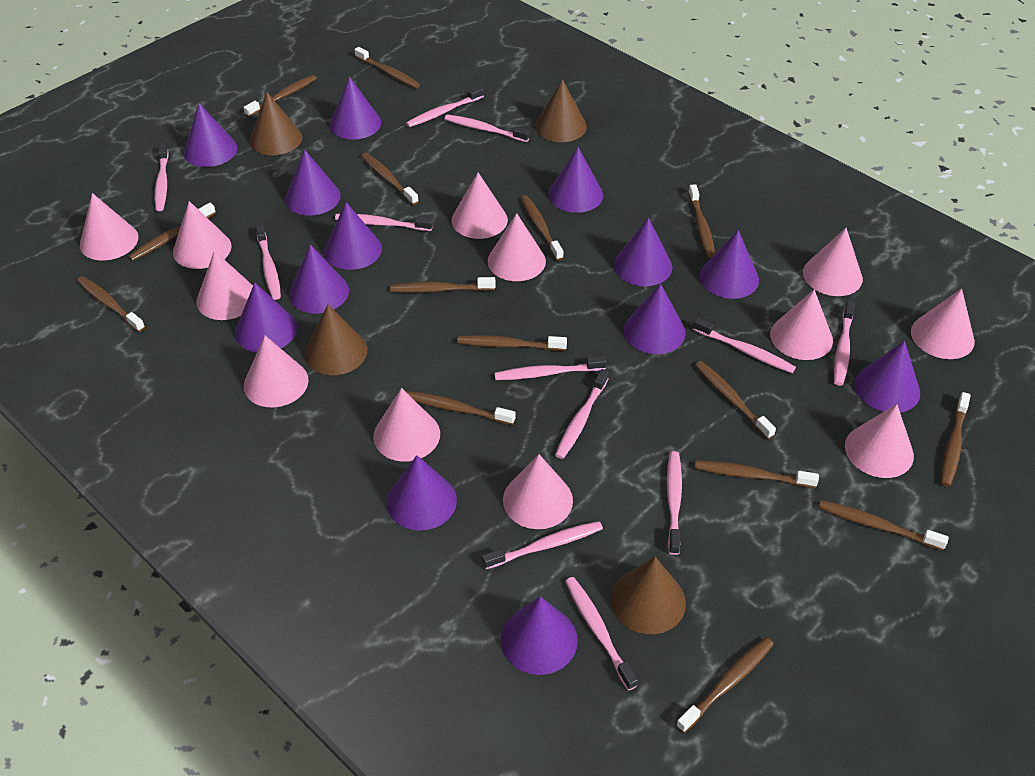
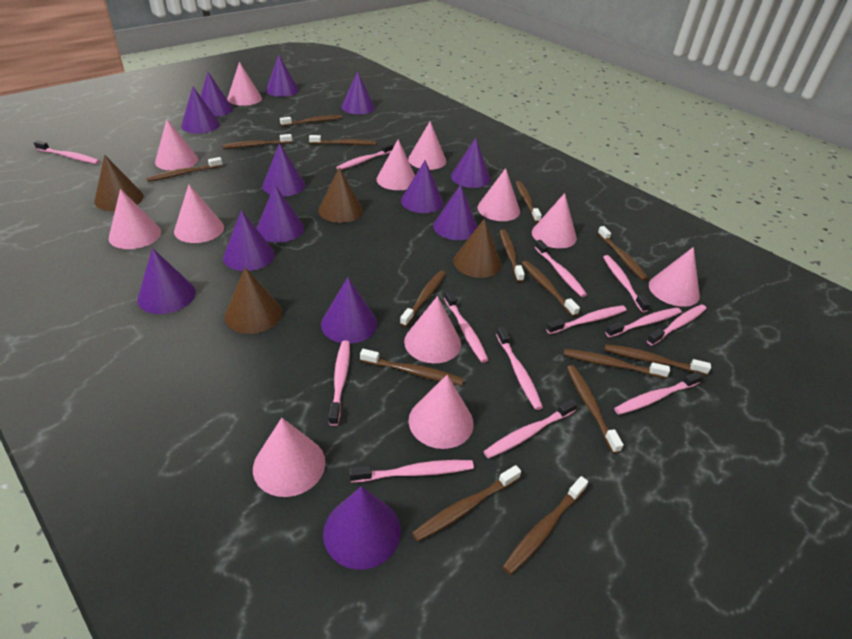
pink toothbrush: 12 -> 13

